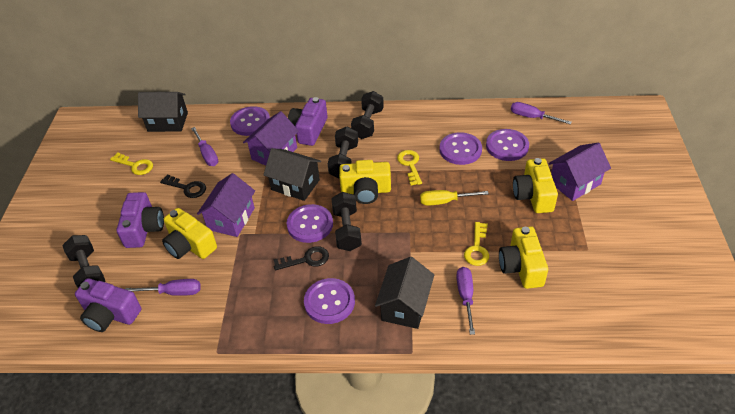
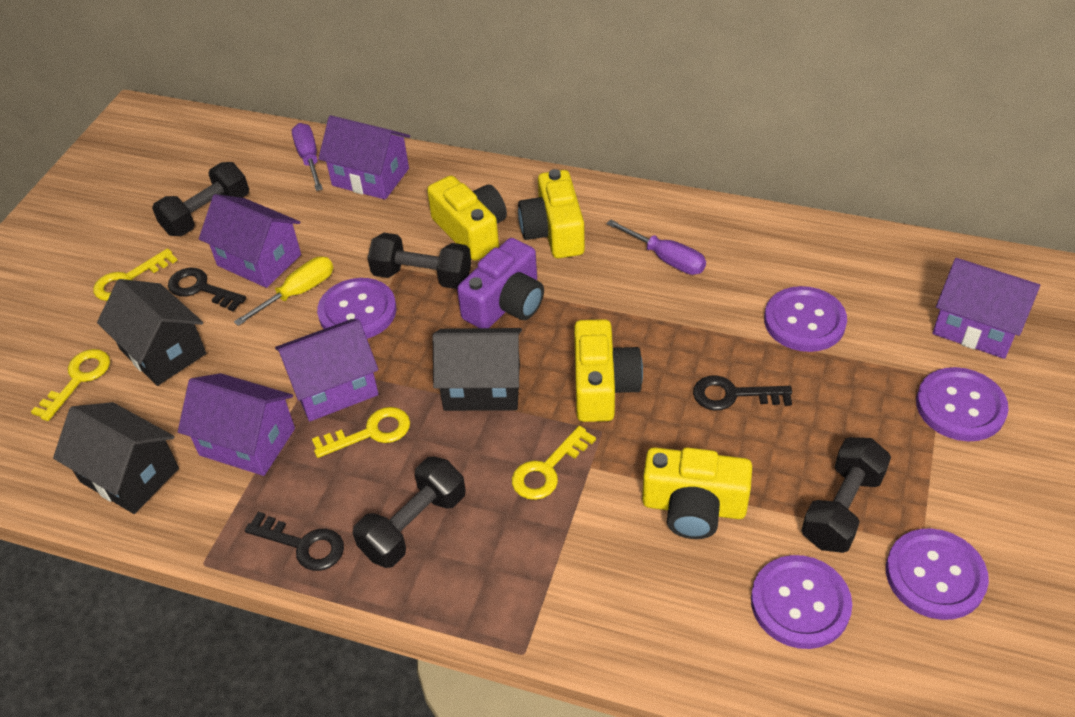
black key: 2 -> 3
purple camera: 3 -> 1
purple house: 3 -> 5
purple screwdriver: 4 -> 2
yellow key: 3 -> 4

